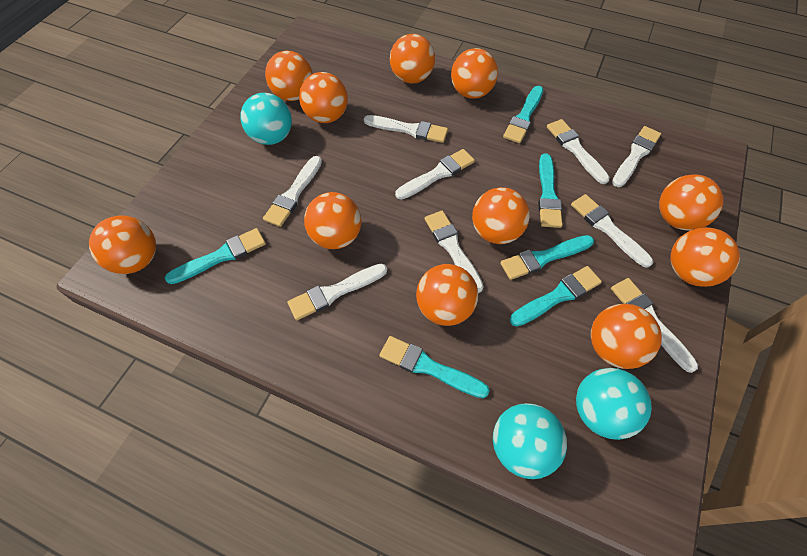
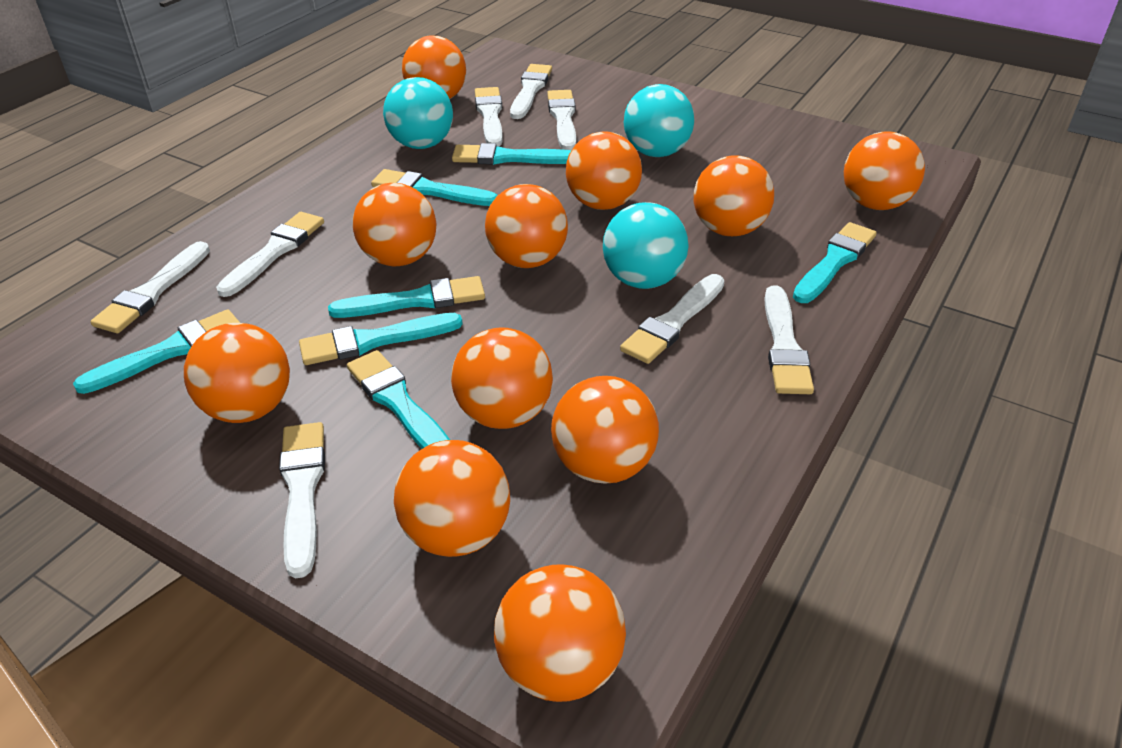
turquoise brush: 6 -> 7
white brush: 9 -> 8

